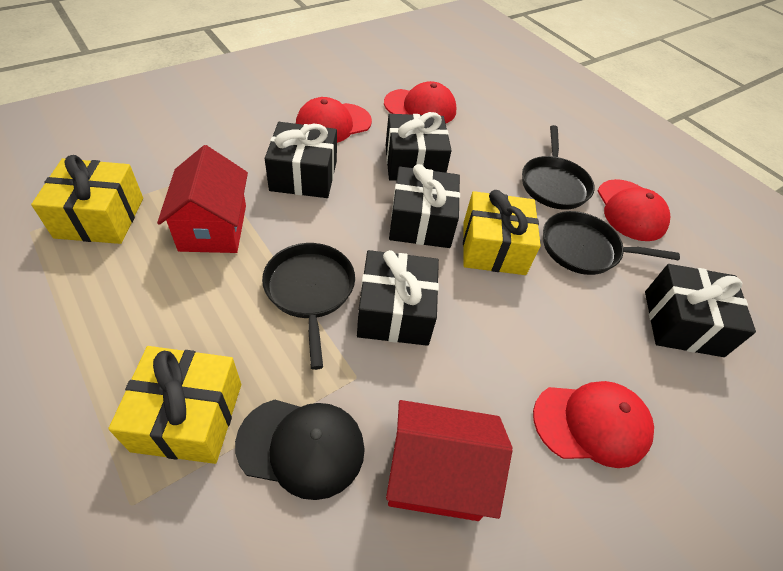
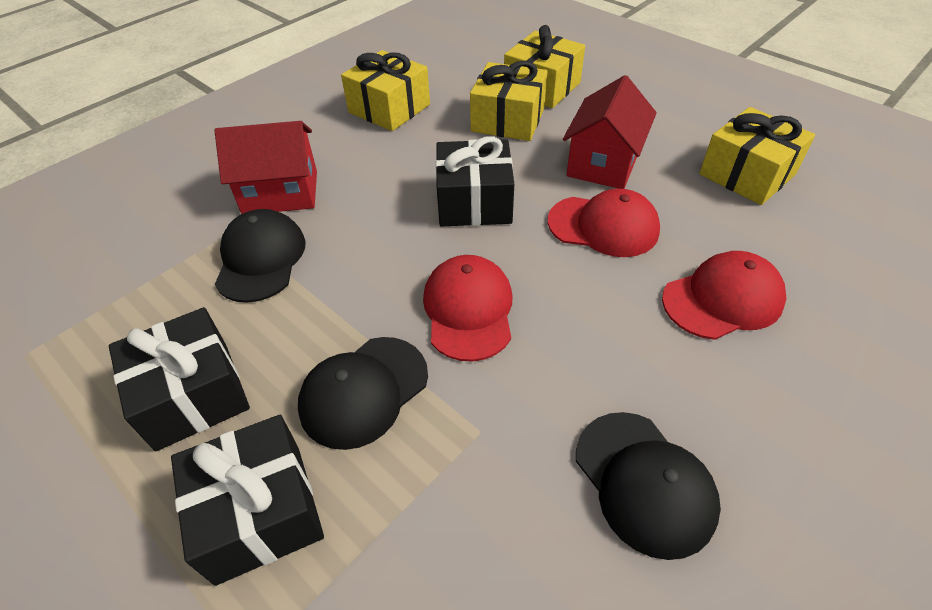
black cap: 1 -> 3
black gift: 5 -> 3
black pan: 3 -> 0
red cap: 4 -> 3
yellow gift: 3 -> 4

